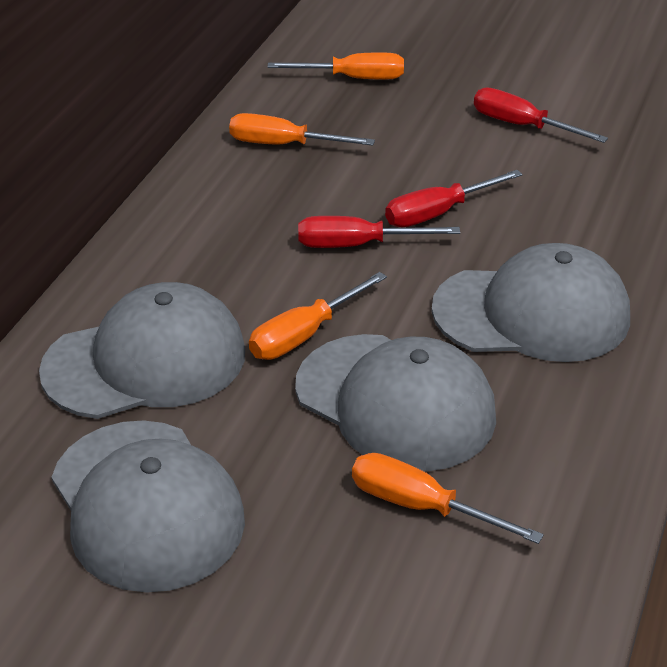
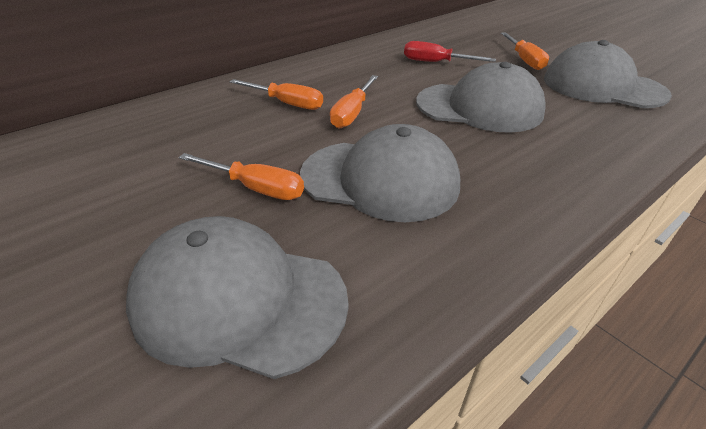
red screwdriver: 3 -> 1

